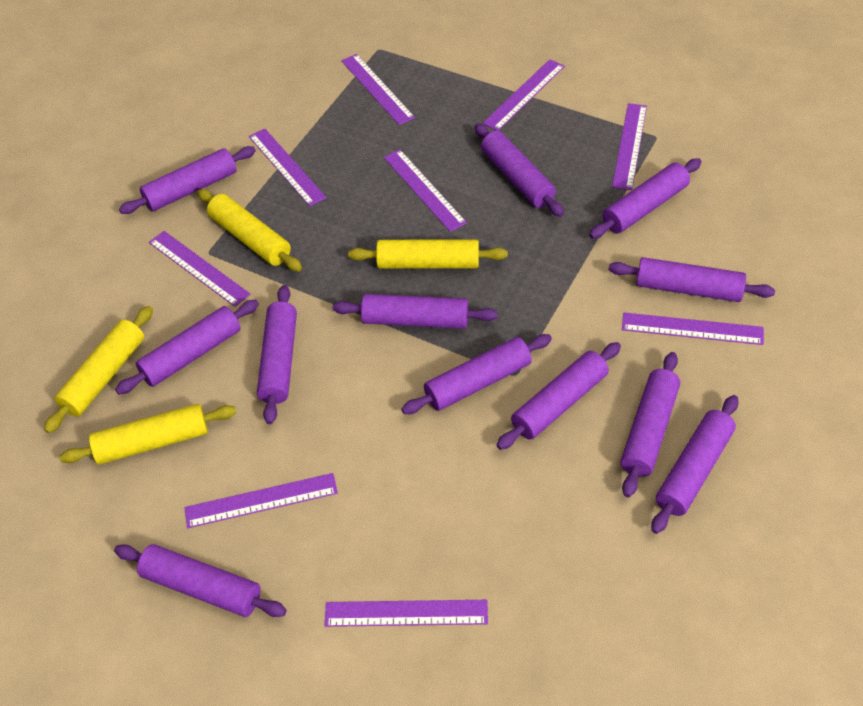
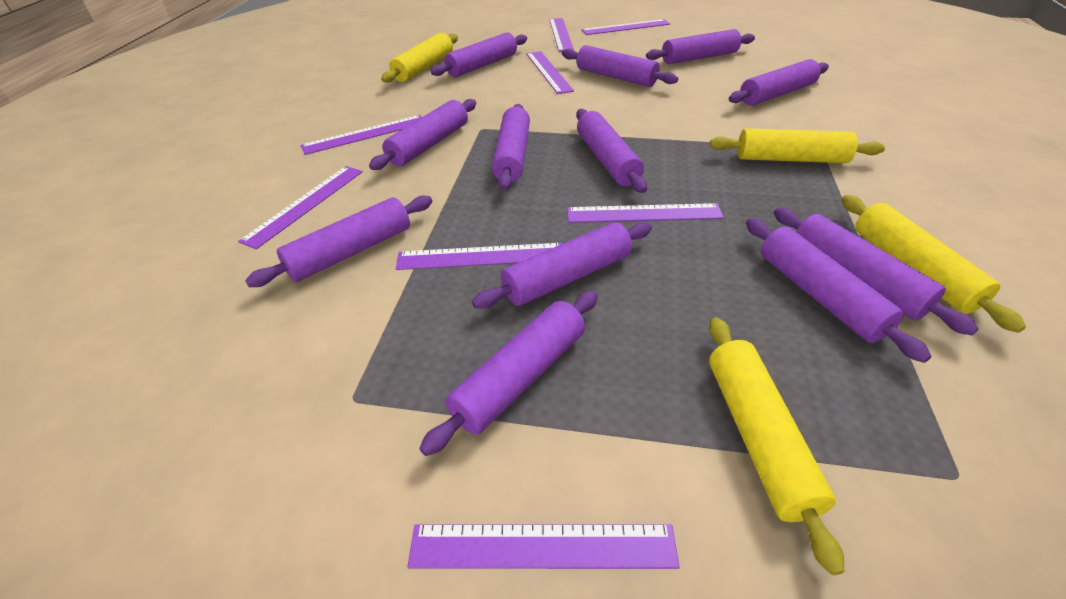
purple ruler: 9 -> 8

